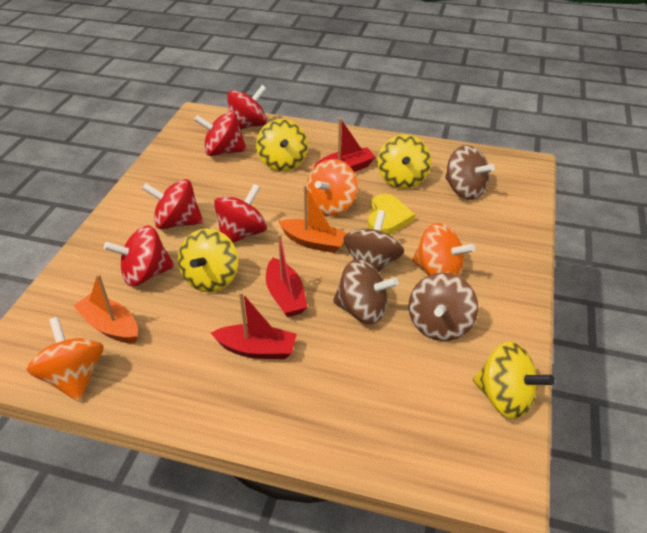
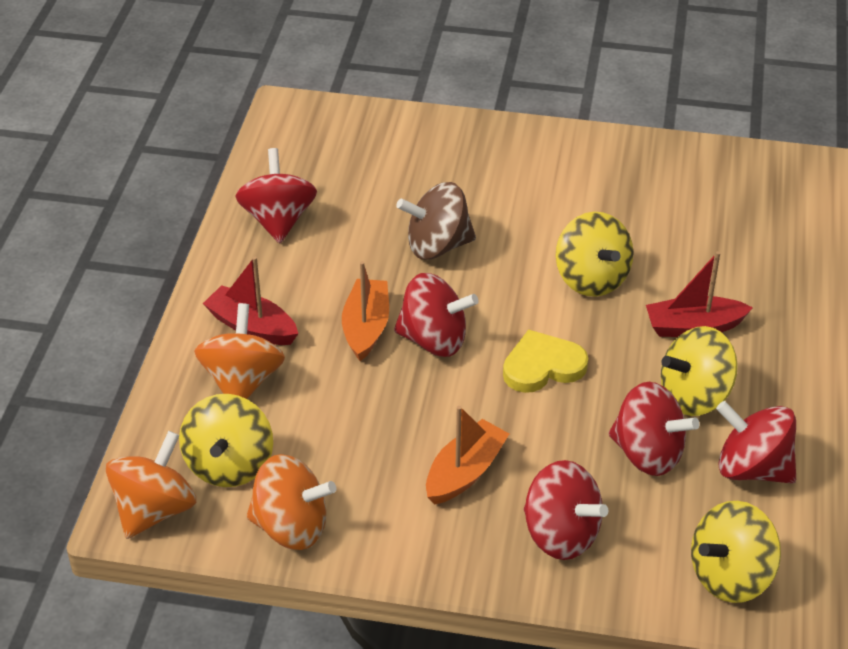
brown spinning top: 4 -> 1
red boat: 3 -> 2

